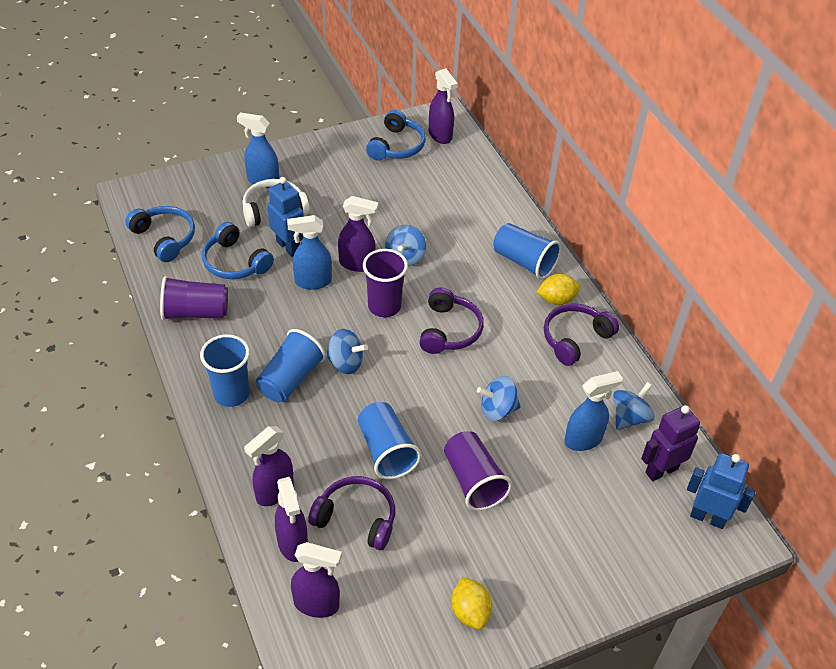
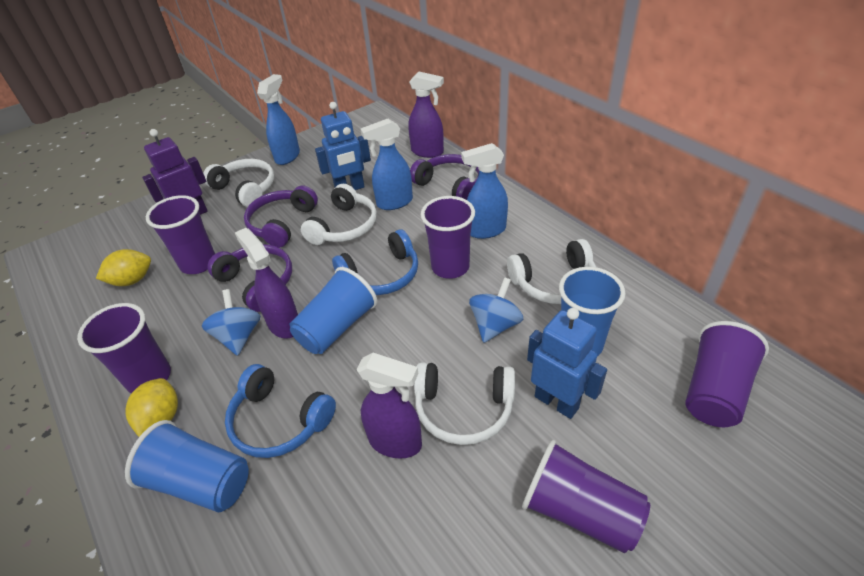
blue cup: 4 -> 3
blue headphones: 3 -> 2
blue spinning top: 4 -> 2
purple cup: 3 -> 5
purple spray bottle: 5 -> 3
white headphones: 1 -> 4

